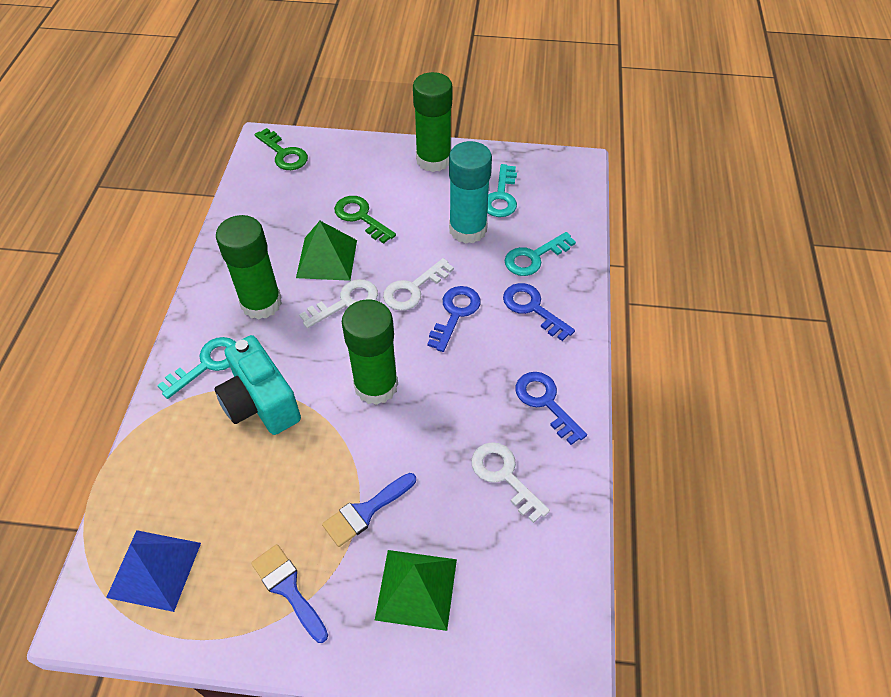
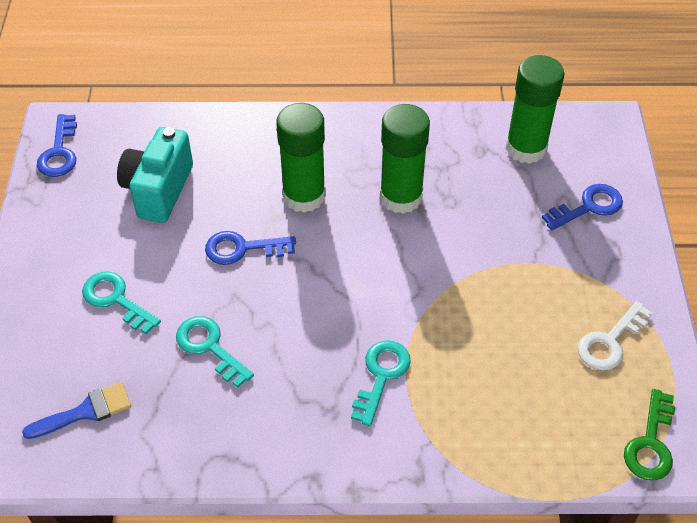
blue brush: 2 -> 1
blue pyramid: 1 -> 0
green key: 2 -> 1
green pyramid: 2 -> 0
turquoise glue stick: 1 -> 0
white key: 3 -> 1

